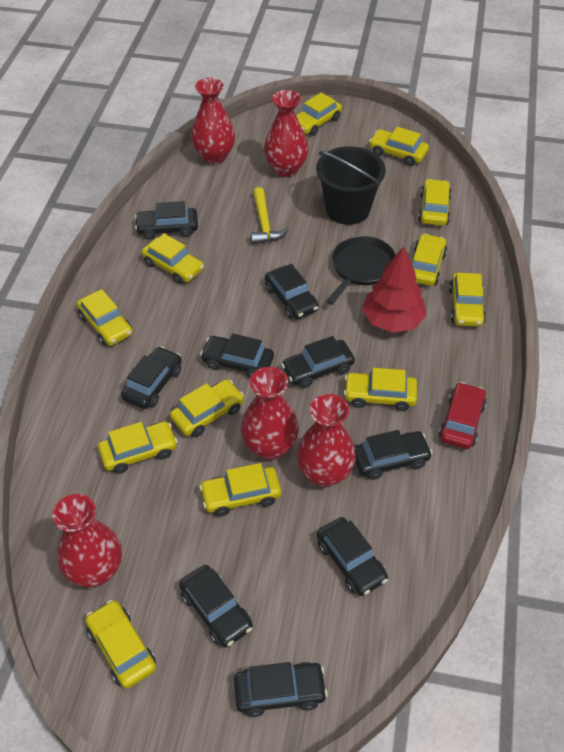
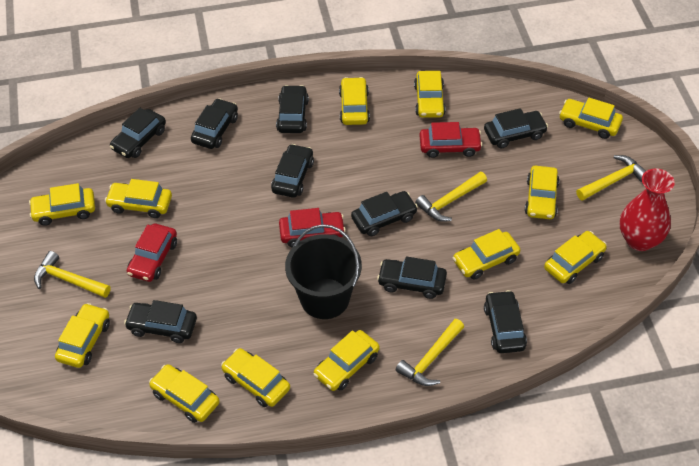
black pan: 1 -> 0
red car: 1 -> 3
red tree: 1 -> 0
red vase: 5 -> 1
yellow hammer: 1 -> 4

